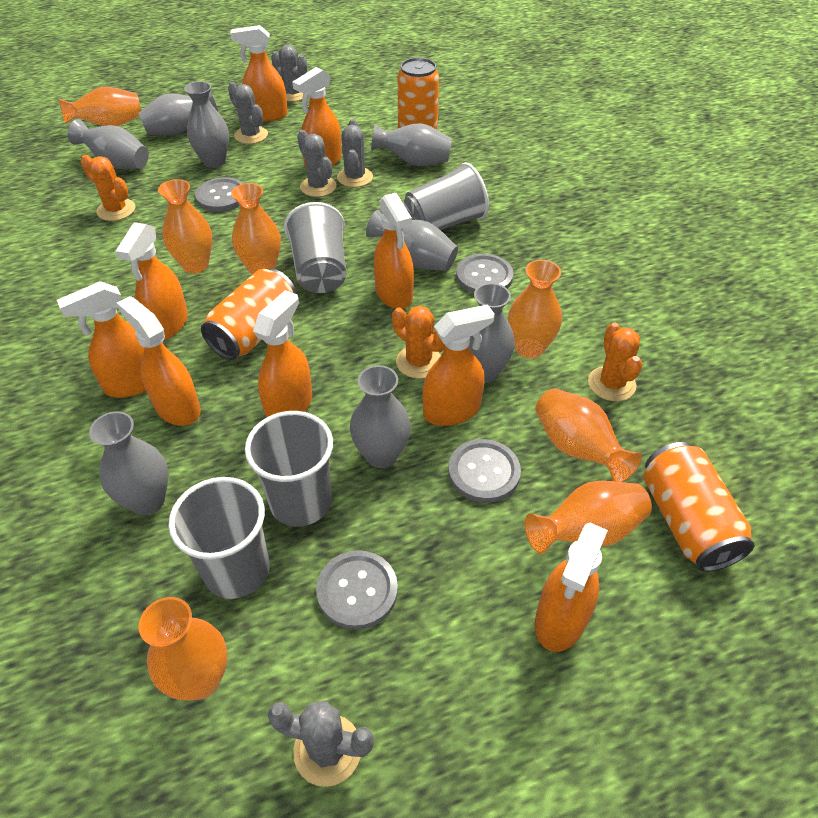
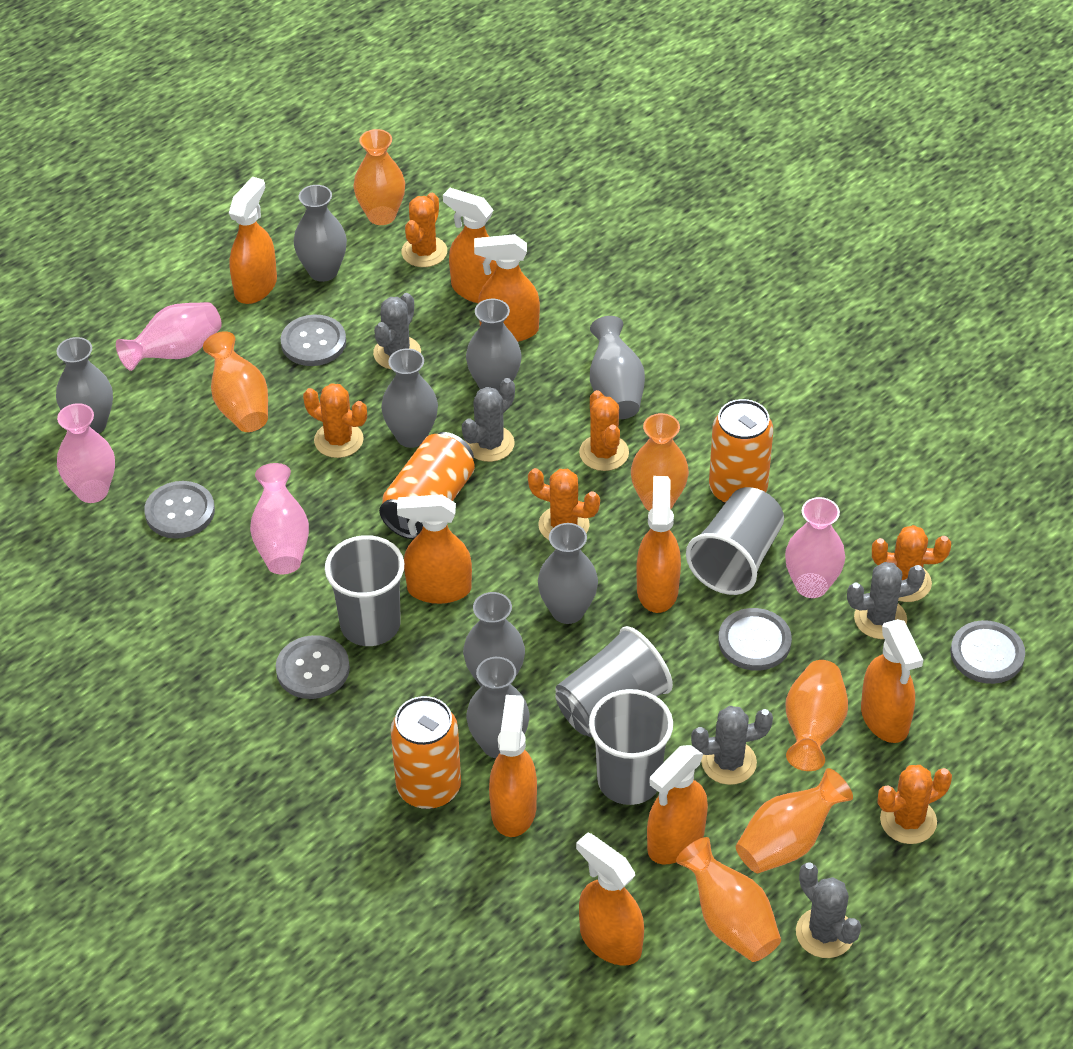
grey button: 4 -> 5
orange cactus: 3 -> 6
orange vase: 7 -> 6
pink vase: 0 -> 4

